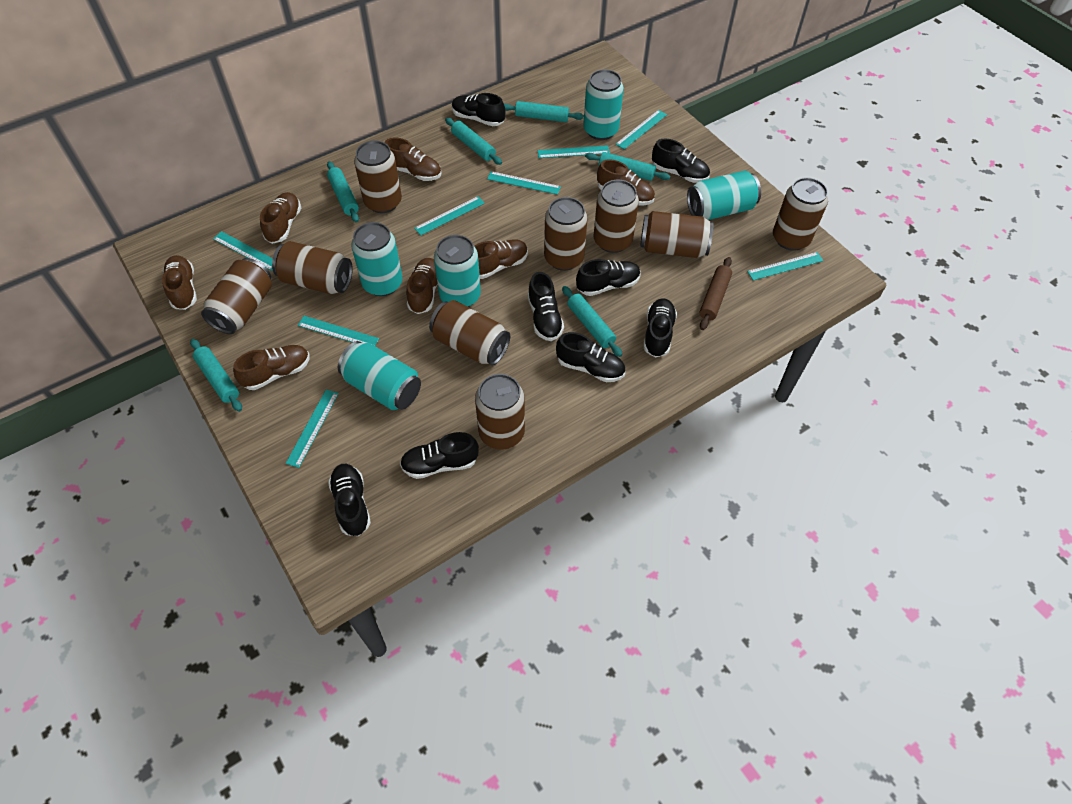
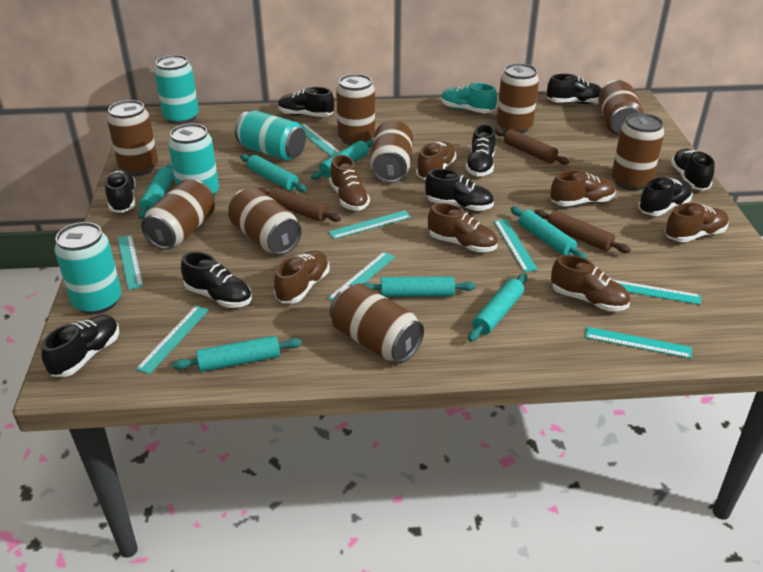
black shoe: 8 -> 9
brown rolling pin: 1 -> 3
turquoise can: 5 -> 4
turquoise rolling pin: 6 -> 7
turquoise shoe: 0 -> 1

